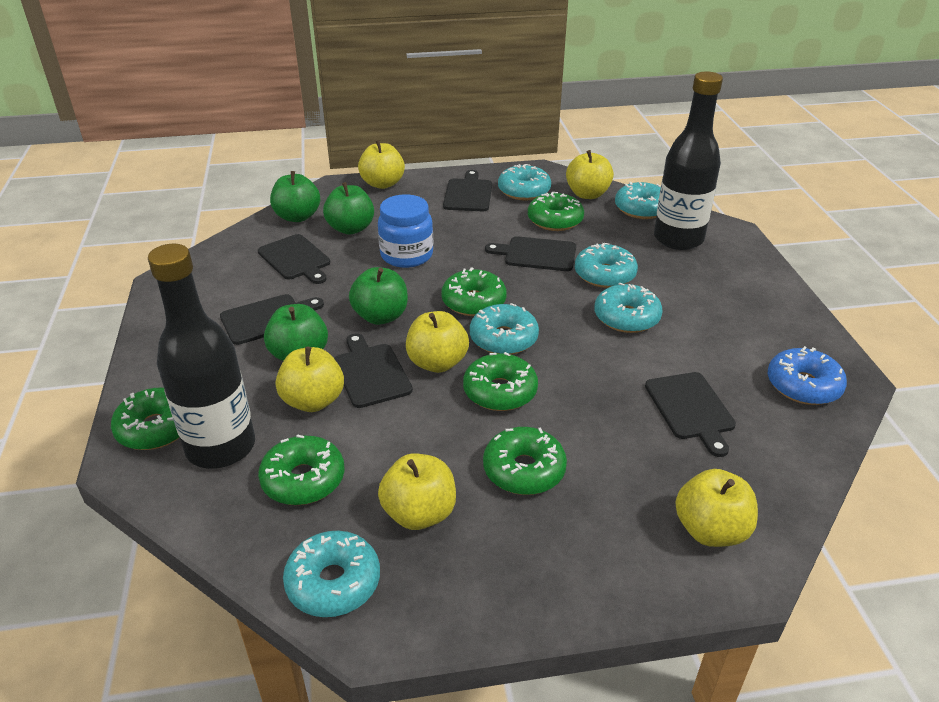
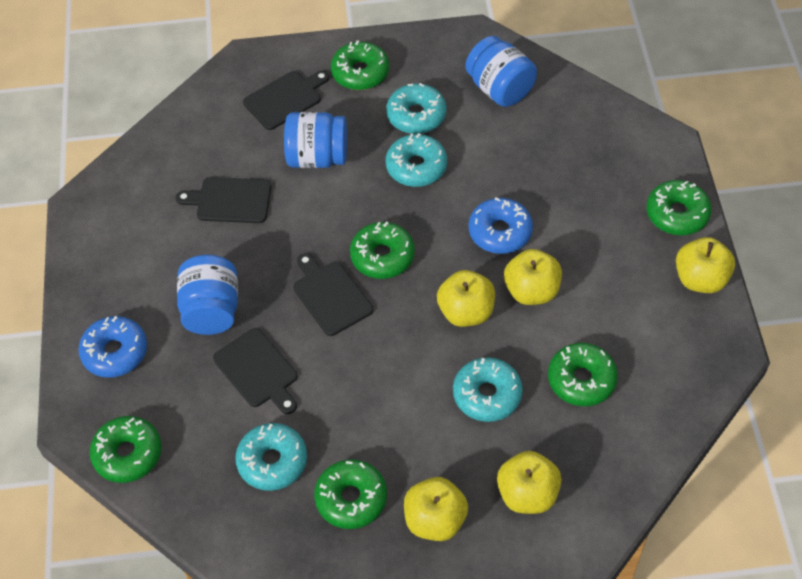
black bottle: 2 -> 0
black cutting board: 6 -> 4
blue donut: 1 -> 2
blue jar: 1 -> 3
green apple: 4 -> 0
turquoise donut: 6 -> 4
yellow apple: 6 -> 5

